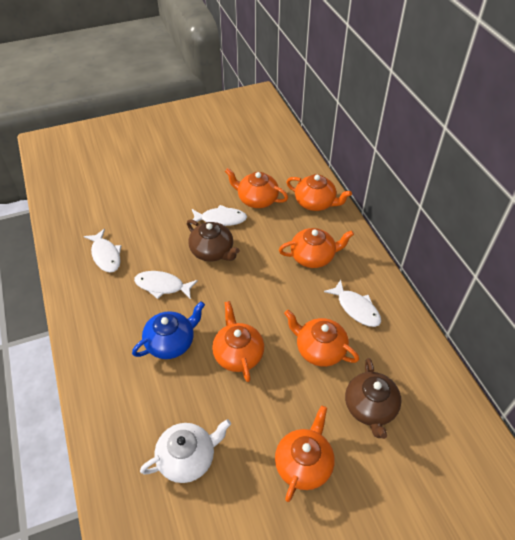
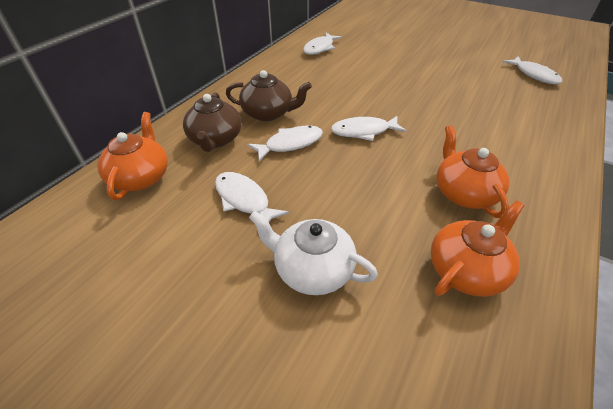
blue teapot: 1 -> 0
orange teapot: 6 -> 3
white fish: 4 -> 5

